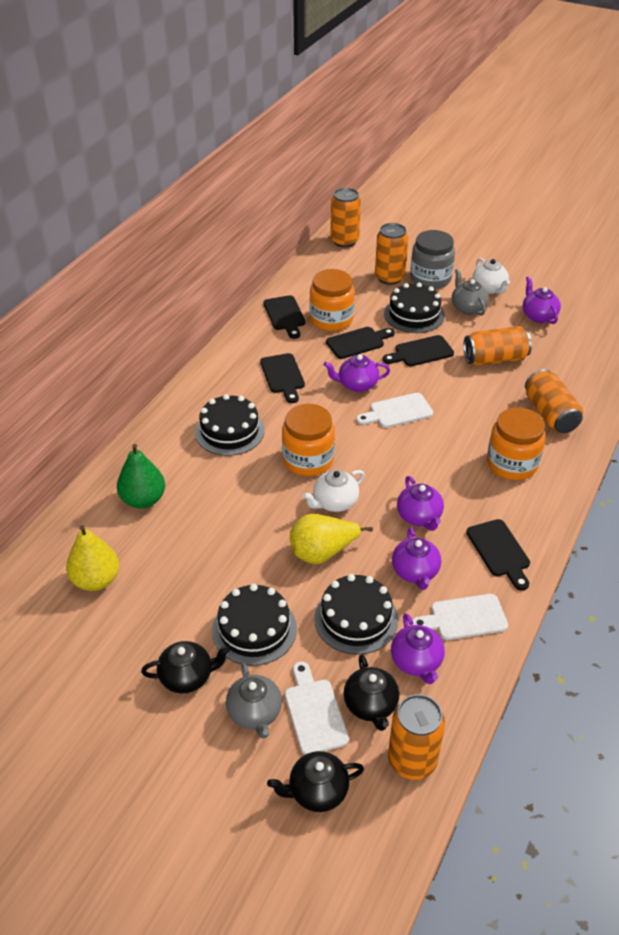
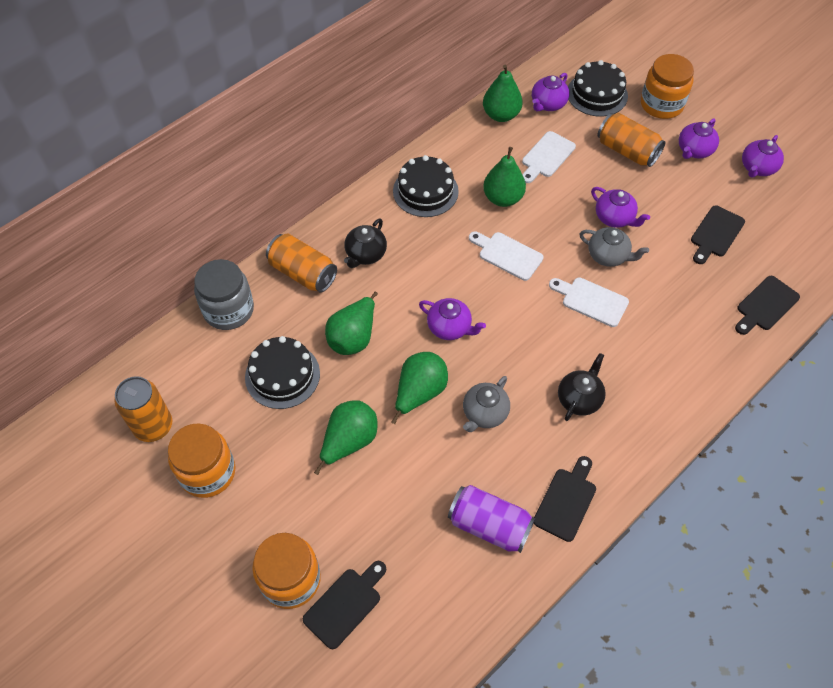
black cake: 4 -> 3
black cutting board: 5 -> 4
black teapot: 3 -> 2
green pear: 1 -> 5
orange can: 5 -> 3
purple can: 0 -> 1
white teapot: 2 -> 0
yellow pear: 2 -> 0

